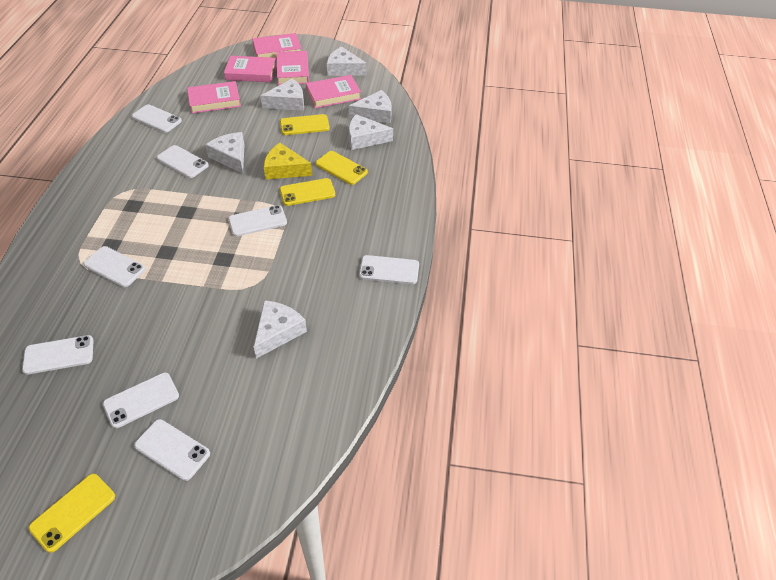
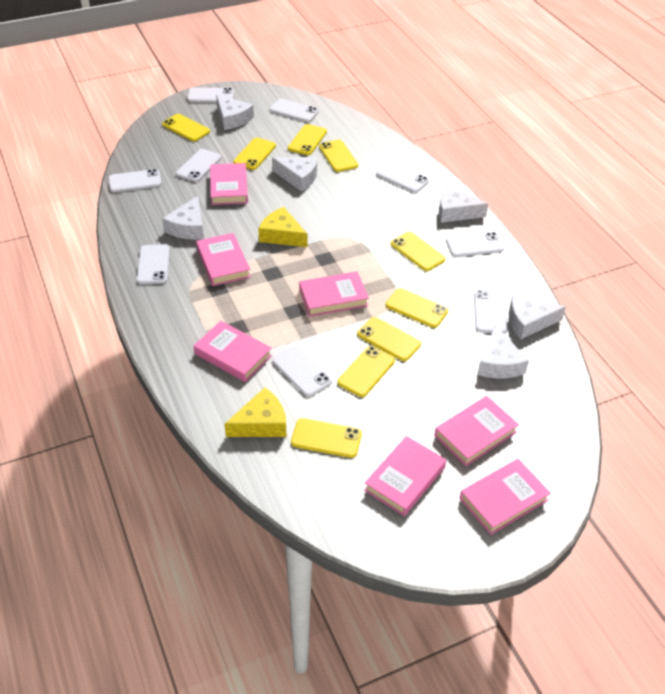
pink book: 5 -> 7
white phone: 8 -> 9
yellow cheese: 1 -> 2
yellow phone: 4 -> 9

